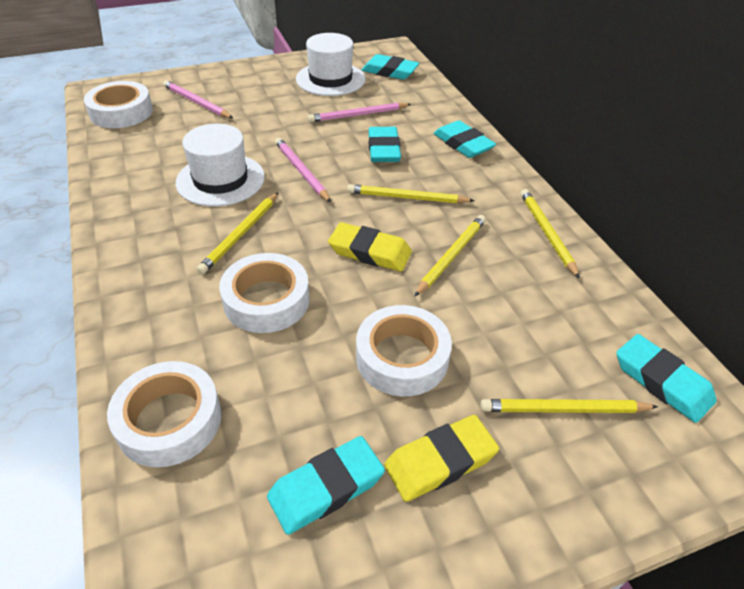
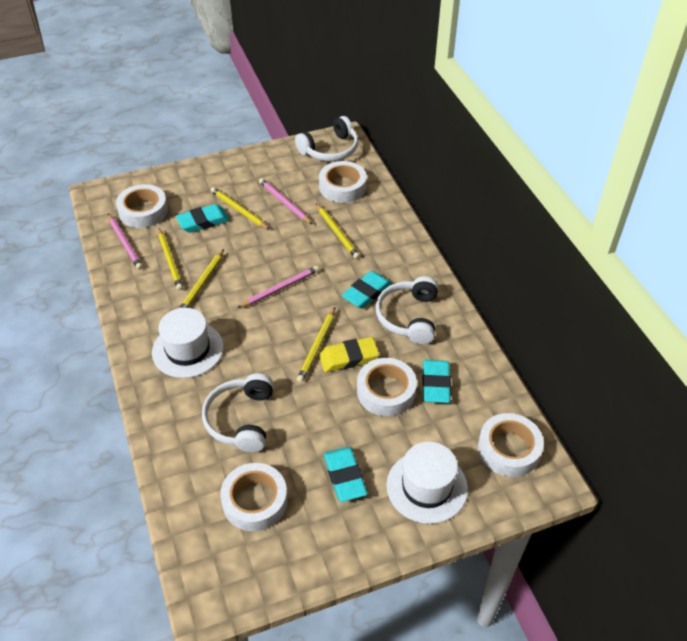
turquoise eraser: 5 -> 4
white headphones: 0 -> 3
white tape: 4 -> 5
yellow eraser: 2 -> 1

